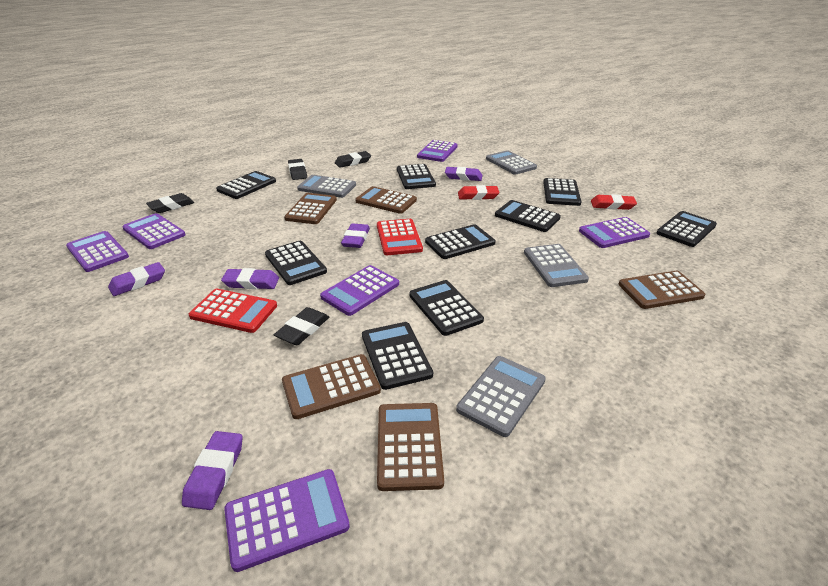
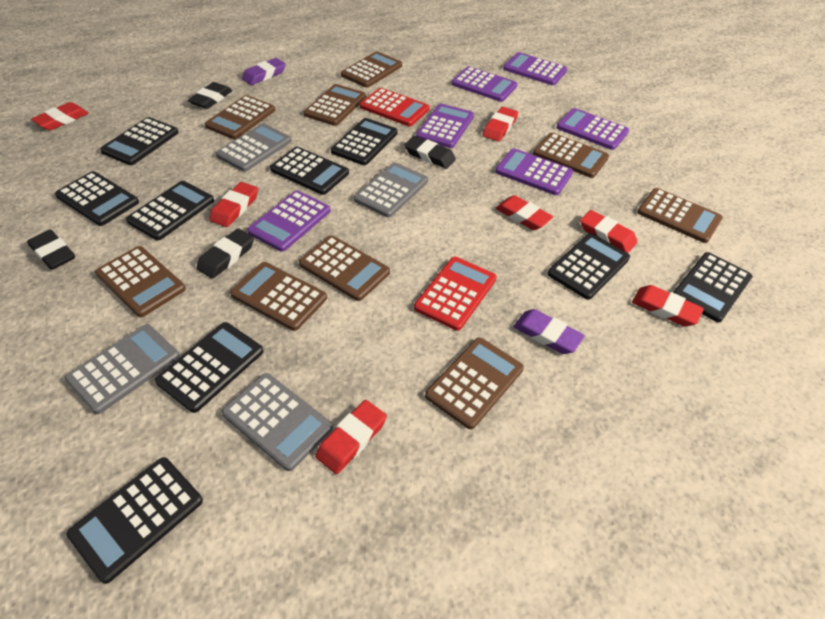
brown calculator: 5 -> 9
purple eraser: 5 -> 2
red eraser: 2 -> 7

